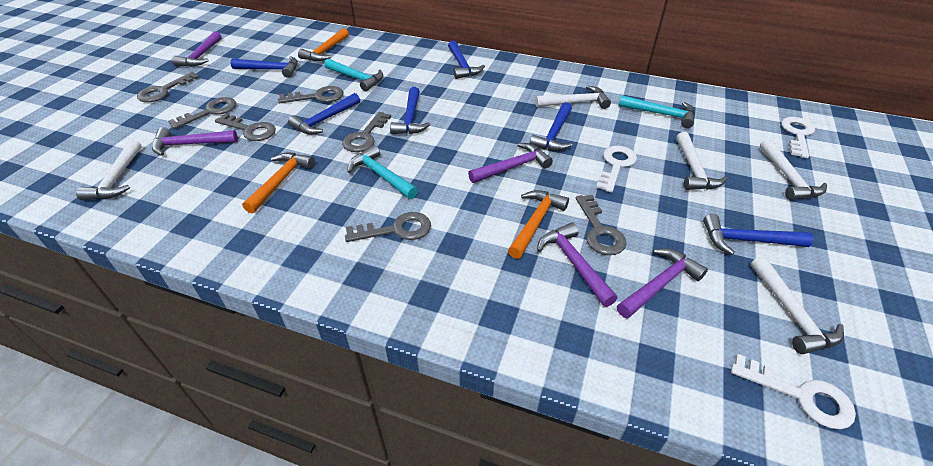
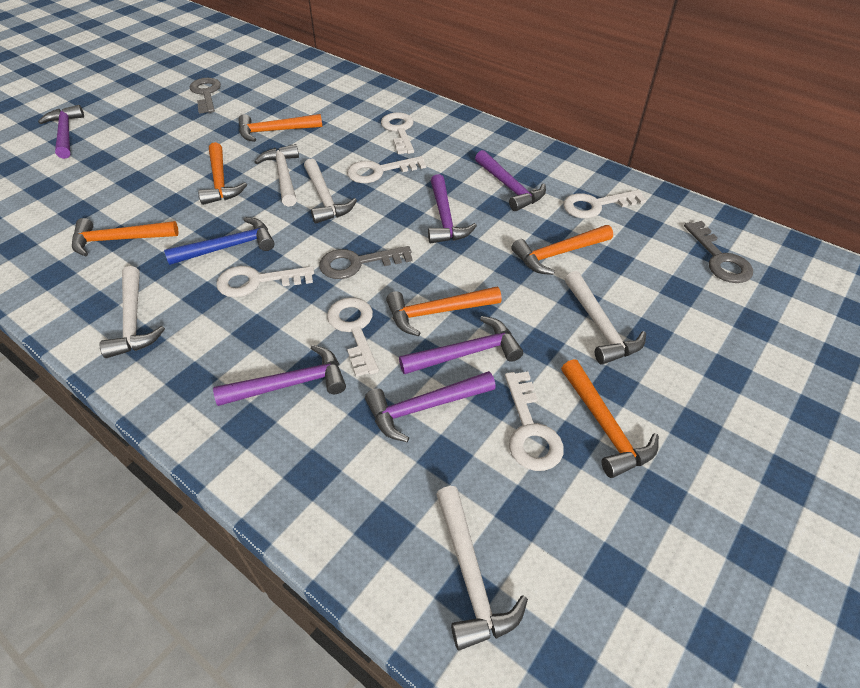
blue hammer: 6 -> 1
grey key: 7 -> 3
orange hammer: 3 -> 6
purple hammer: 5 -> 6
turquoise hammer: 3 -> 0
white key: 3 -> 6

